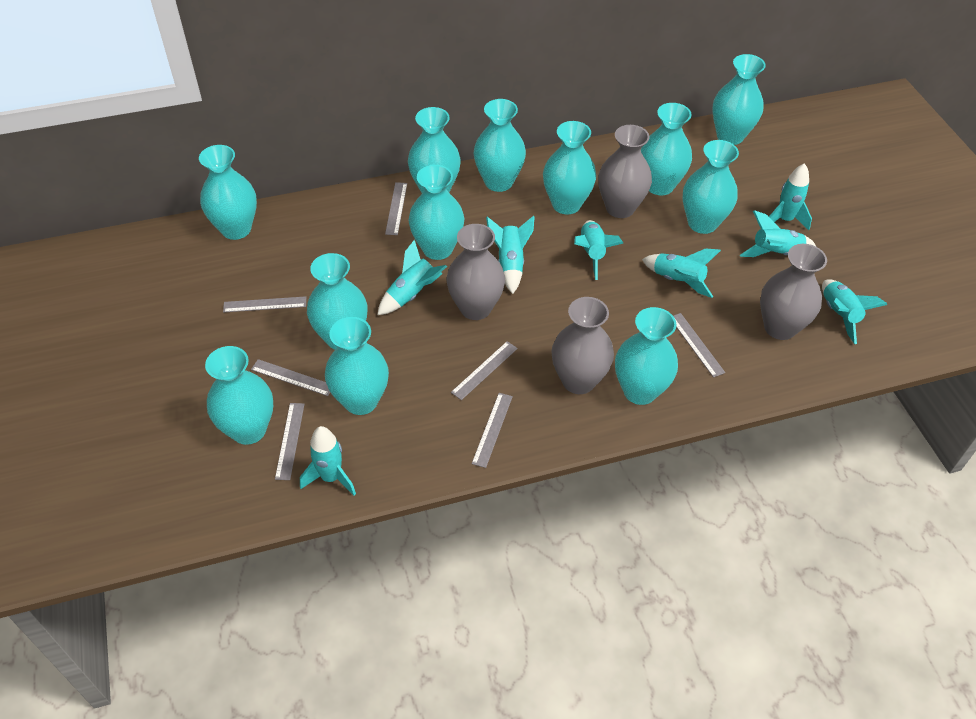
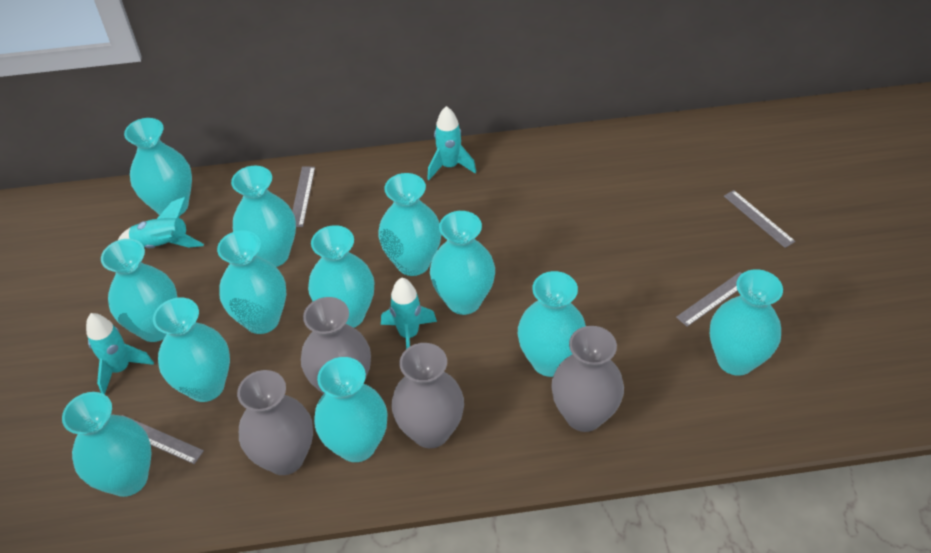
grey ruler: 7 -> 4
turquoise rocket: 8 -> 4

